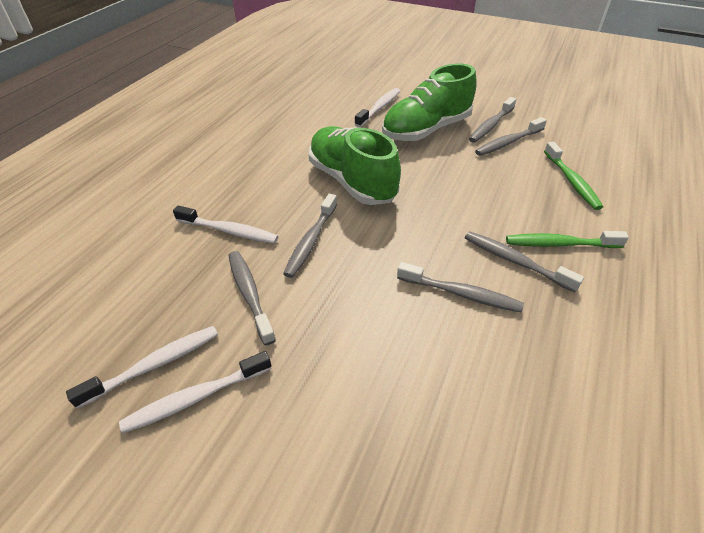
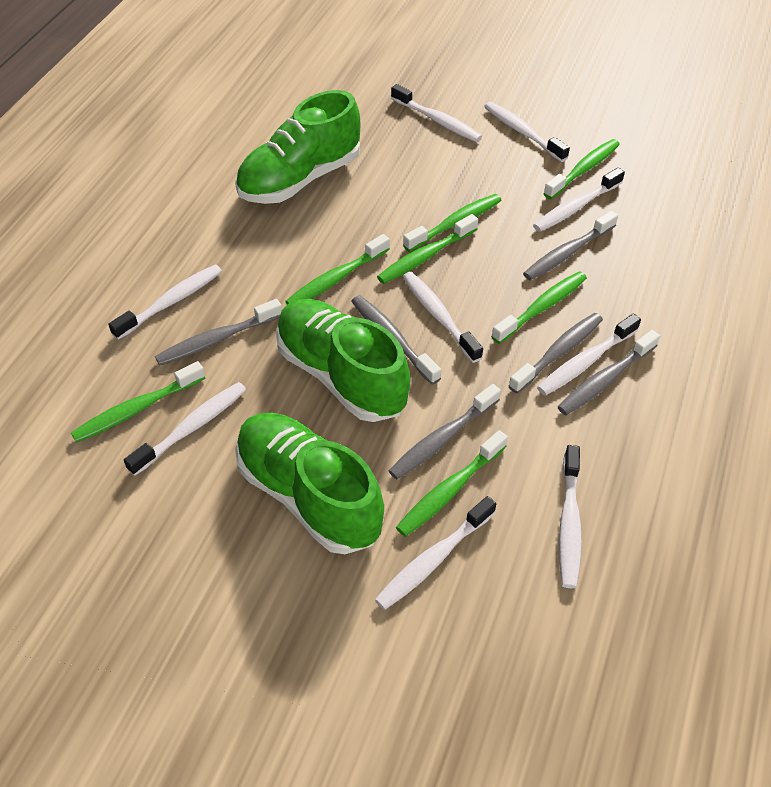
green shoe: 2 -> 3
green toothbrush: 2 -> 7
white toothbrush: 4 -> 9

